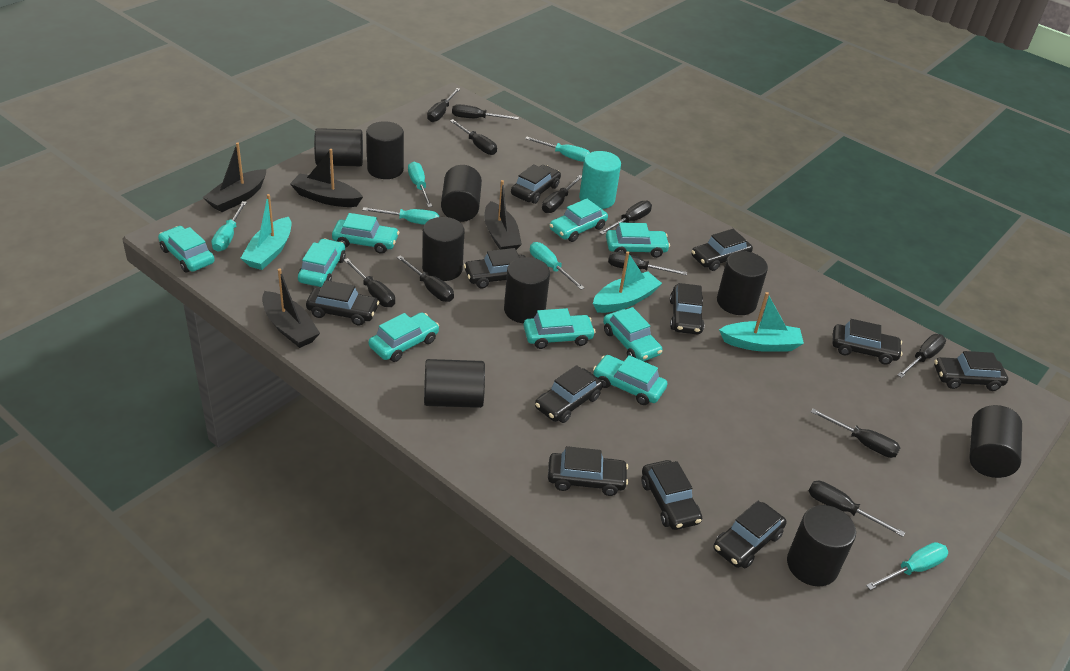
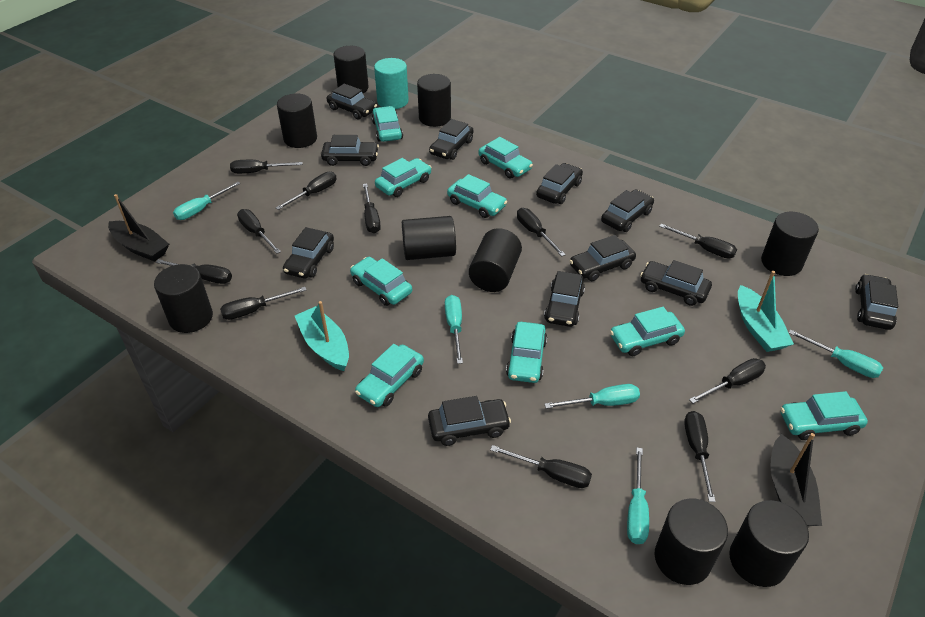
black boat: 4 -> 2
turquoise boat: 3 -> 2
turquoise screwdriver: 6 -> 5

